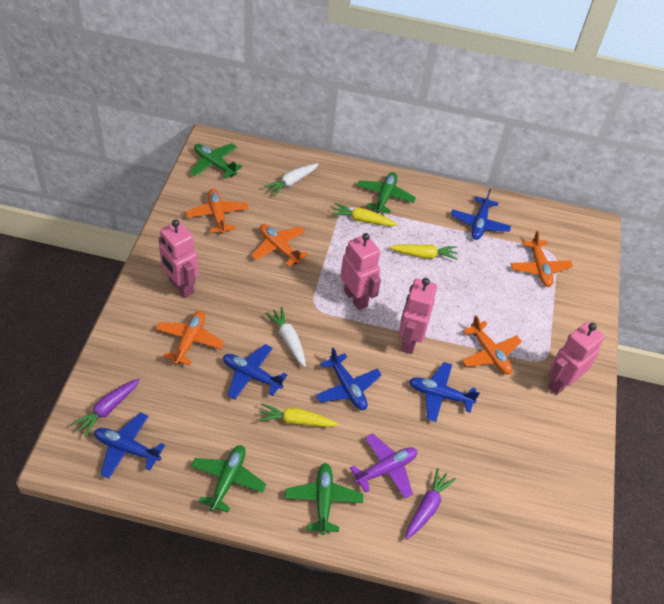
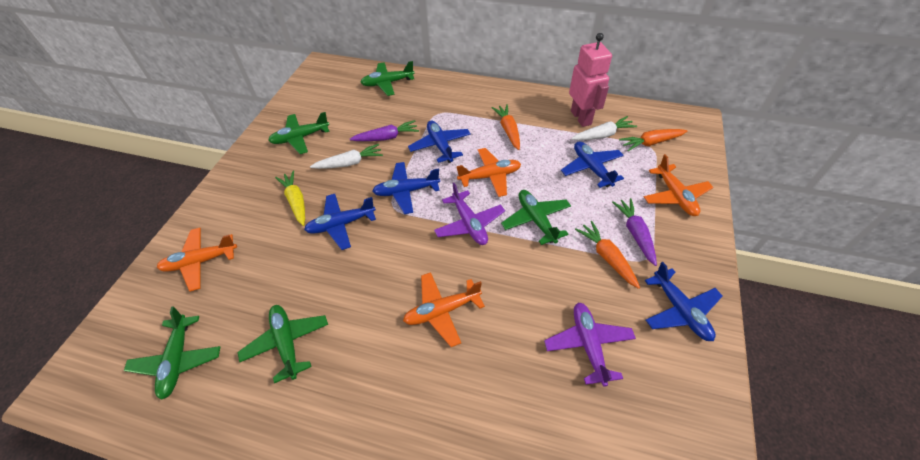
green plane: 4 -> 5
orange carrot: 0 -> 3
orange plane: 5 -> 4
pink robot: 4 -> 1
purple plane: 1 -> 2
yellow carrot: 3 -> 1

